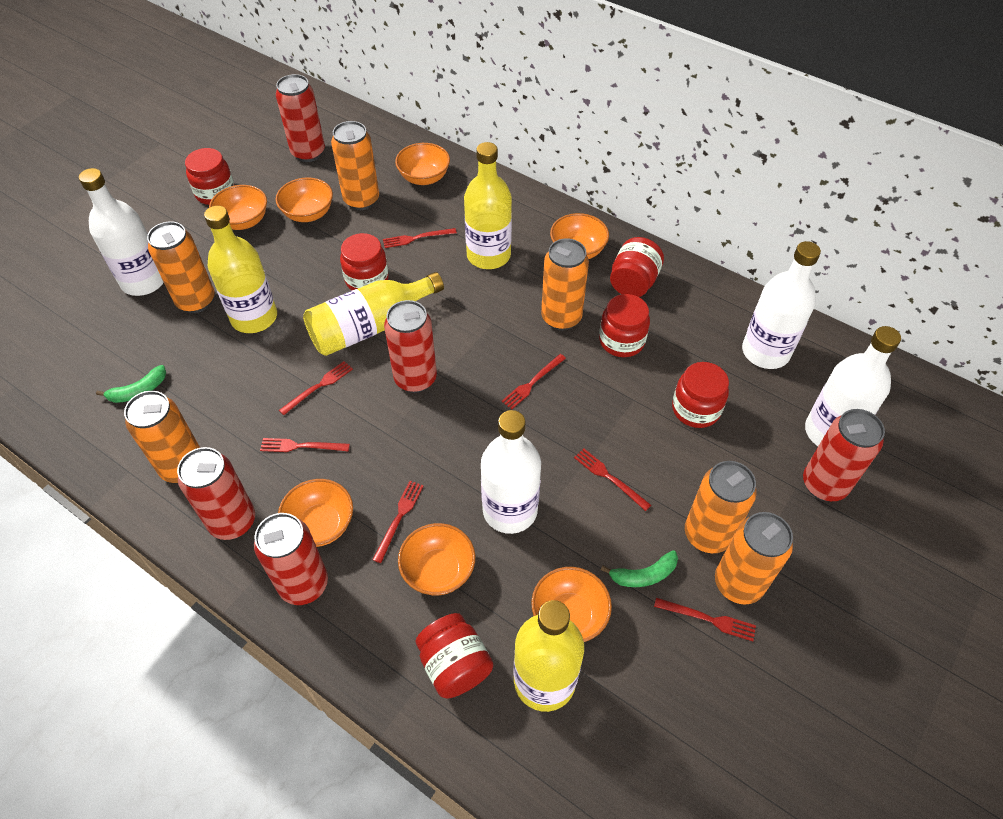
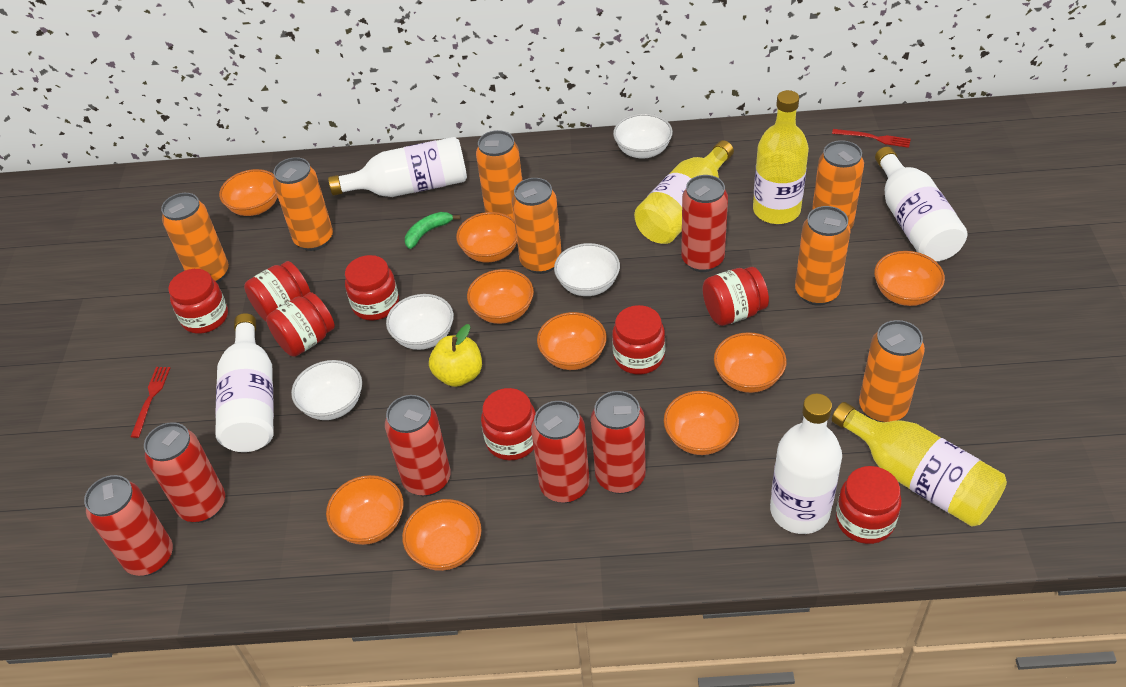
green banana: 2 -> 1
orange bowl: 7 -> 9
orange can: 6 -> 7
red can: 5 -> 6
red fork: 7 -> 2
red jar: 6 -> 8
white bowl: 0 -> 4
yellow apple: 0 -> 1
yellow bottle: 4 -> 3

